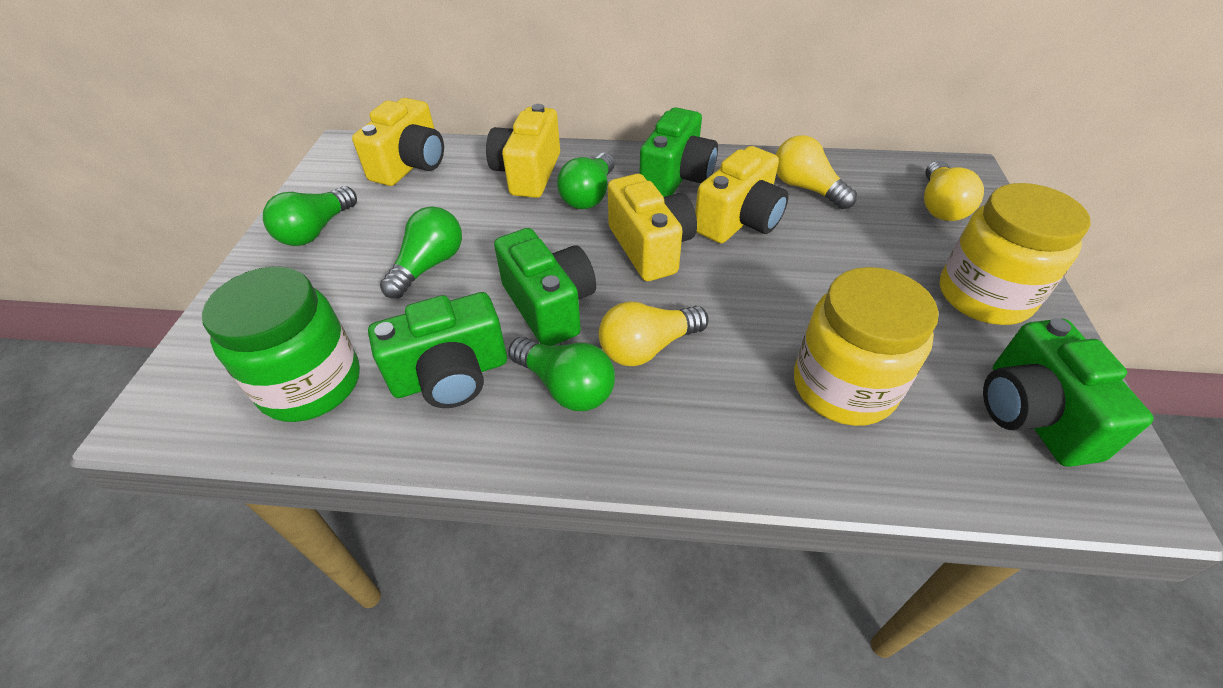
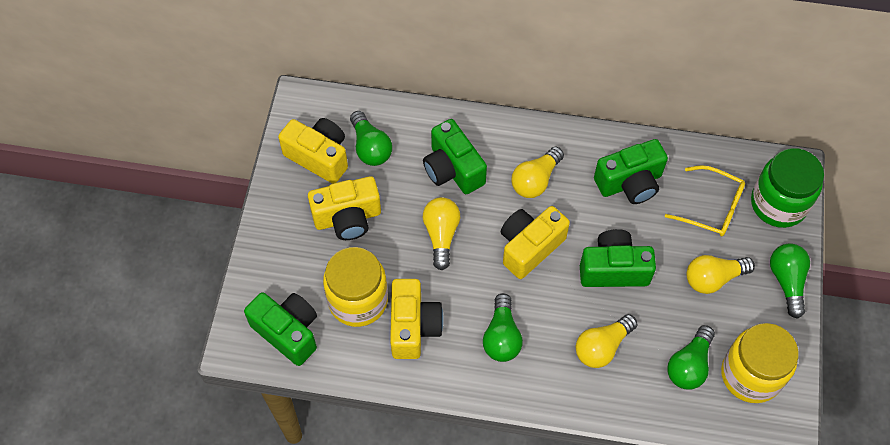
yellow glasses: 0 -> 1
yellow light bulb: 3 -> 4

